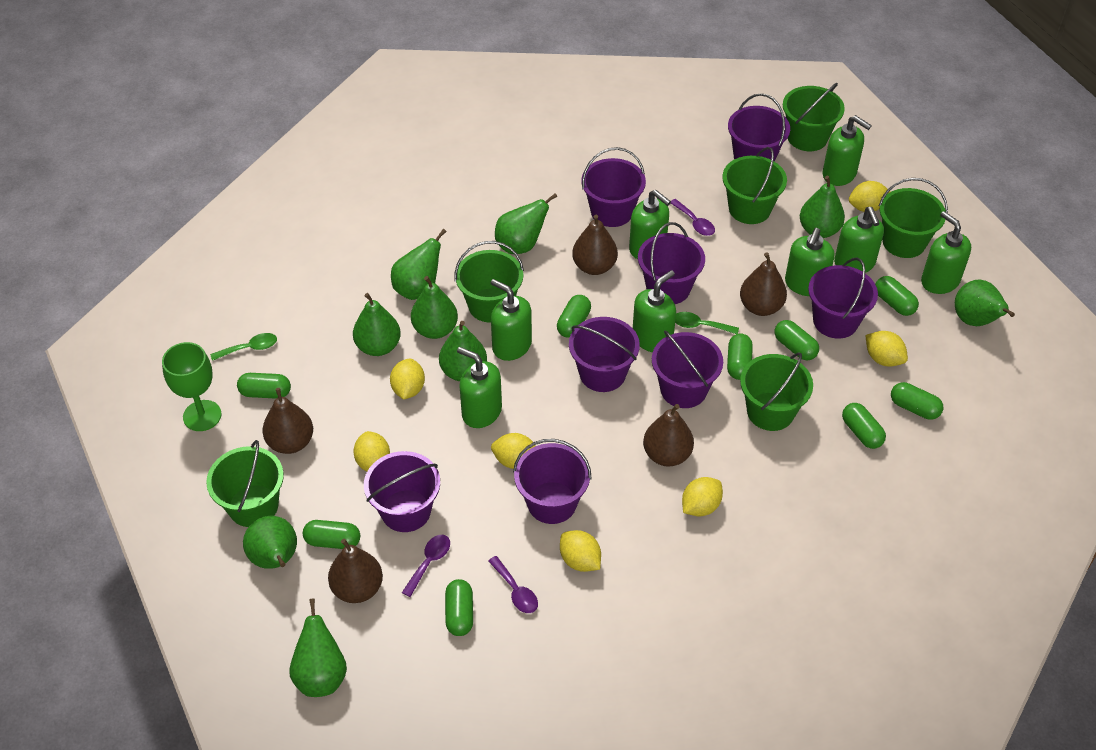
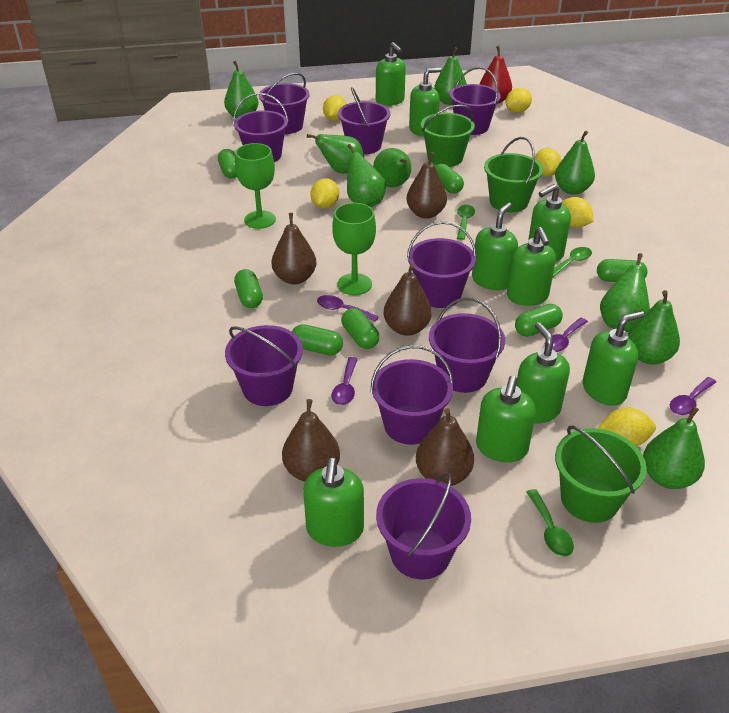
green bucket: 6 -> 3
green capsule: 9 -> 7
green goblet: 1 -> 2
green soap dispenser: 8 -> 9
green spoon: 2 -> 3
purple bucket: 8 -> 9
purple spoon: 3 -> 4
red pear: 0 -> 1
yellow lemon: 7 -> 6

